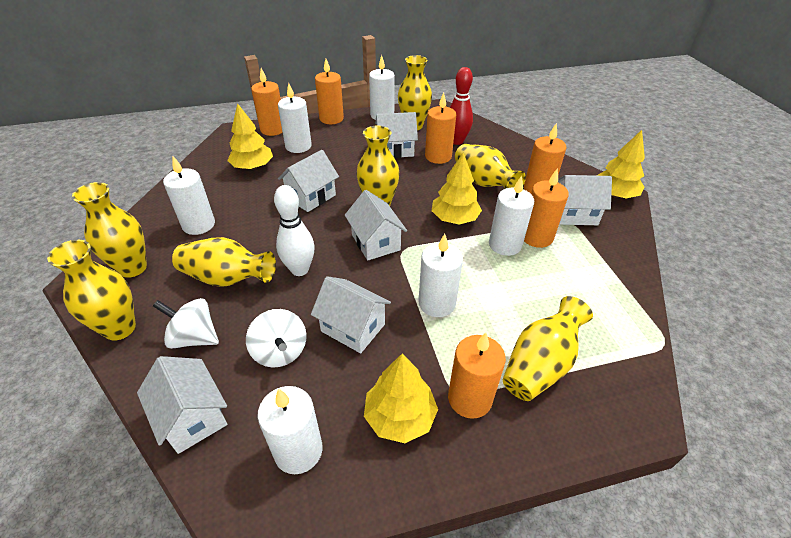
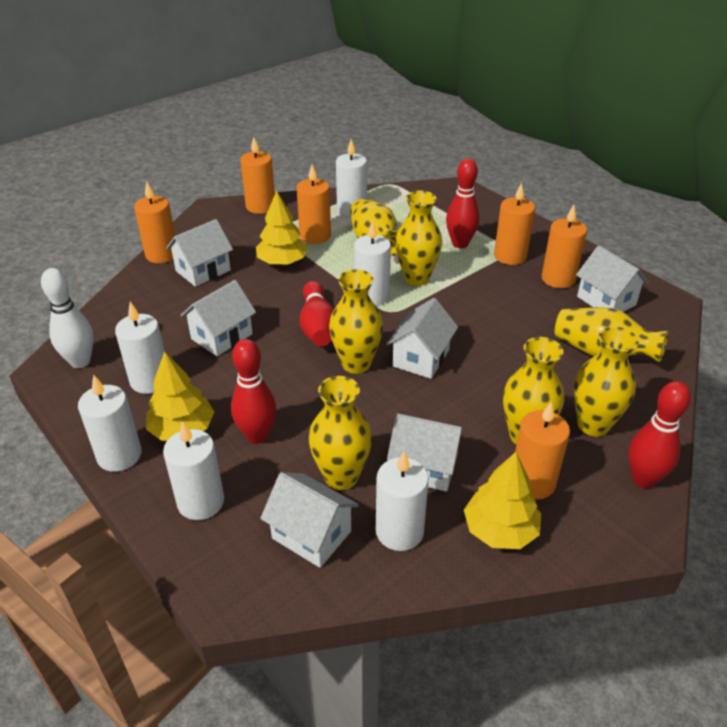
red bowling pin: 1 -> 4
white spinning top: 2 -> 0
yellow tree: 4 -> 3

